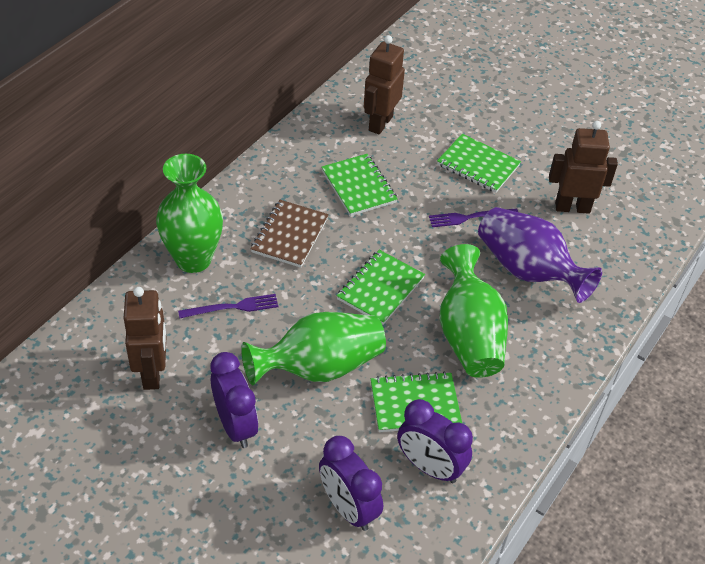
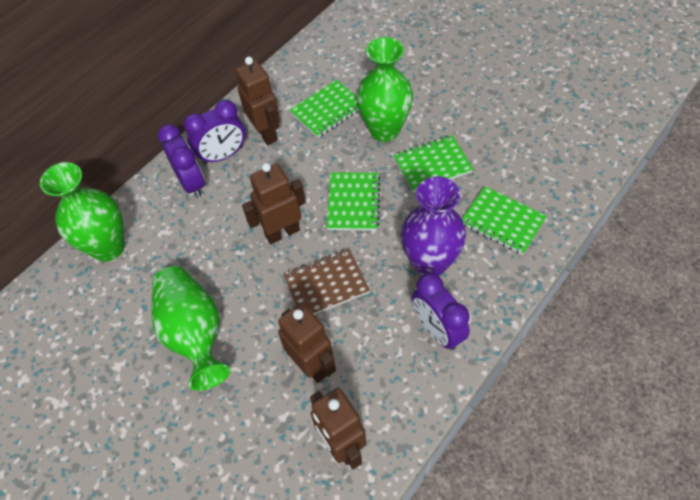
brown robot: 3 -> 4
purple fork: 2 -> 0

